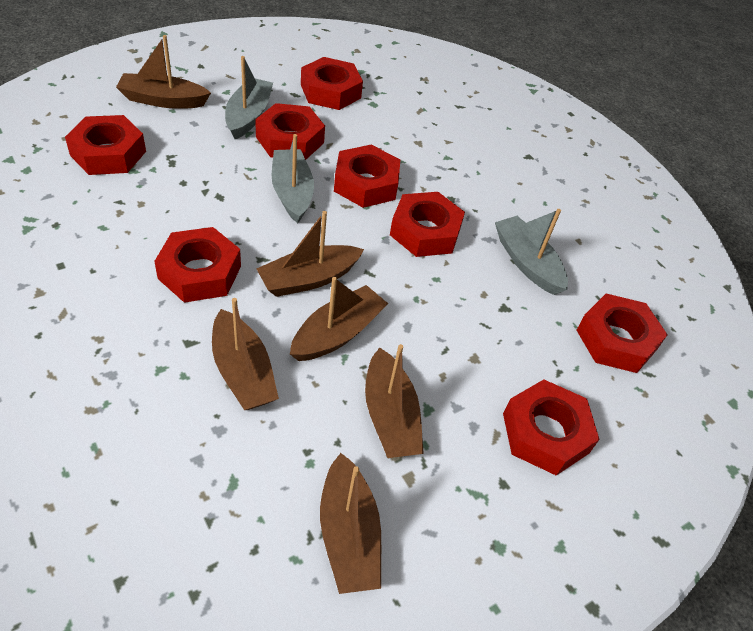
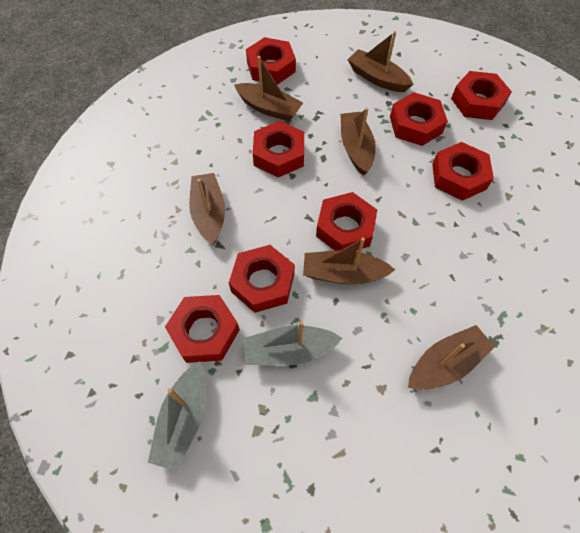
grey boat: 3 -> 2

